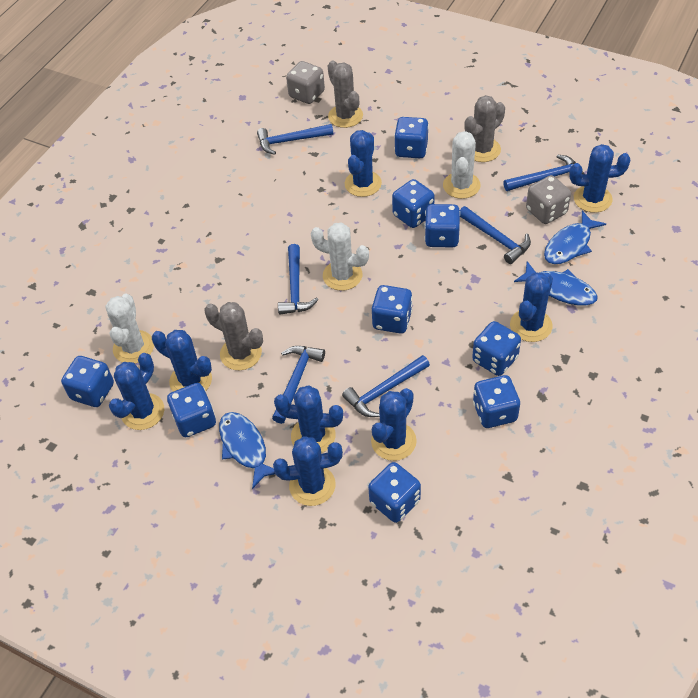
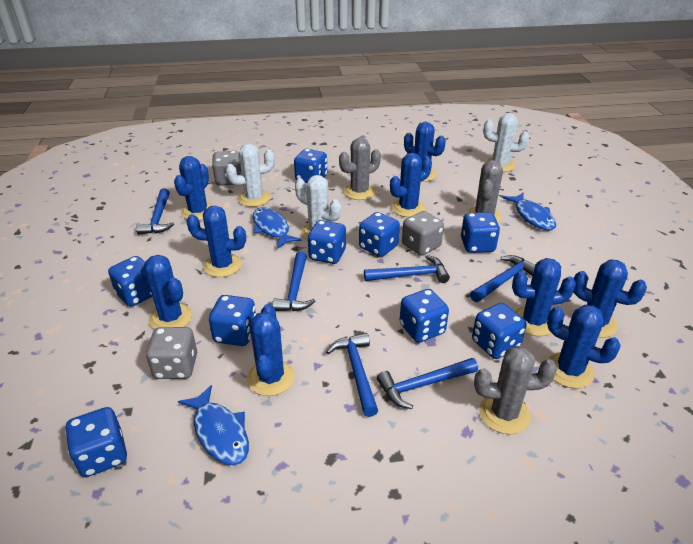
blue cactus: 8 -> 9
grey dice: 2 -> 3

